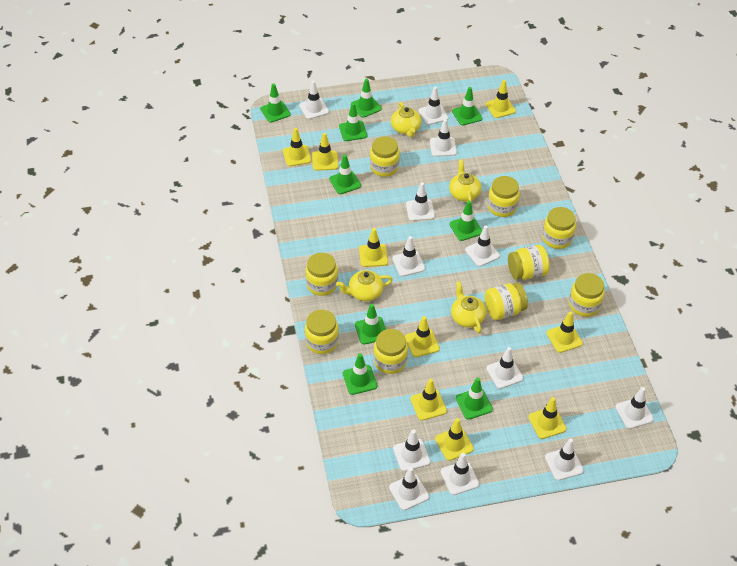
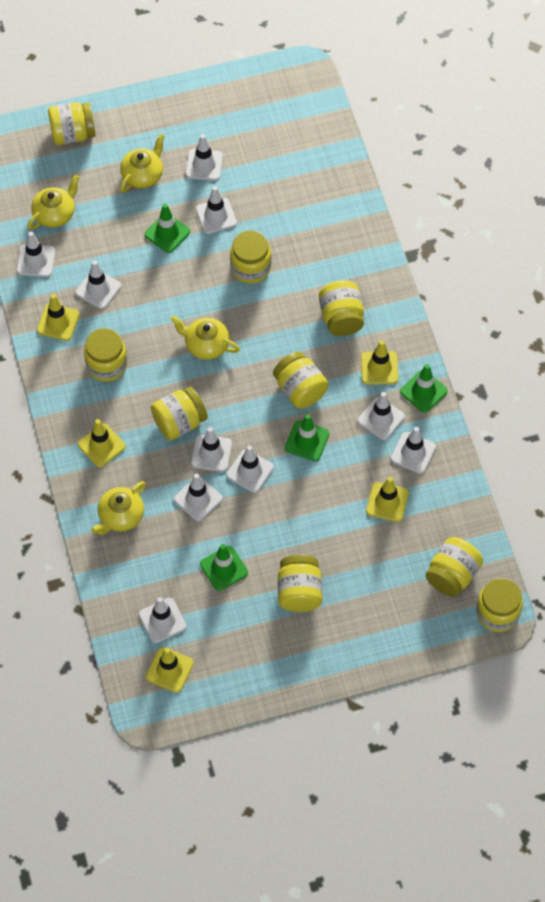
green traffic cone: 9 -> 4
white traffic cone: 12 -> 10
yellow traffic cone: 9 -> 5

